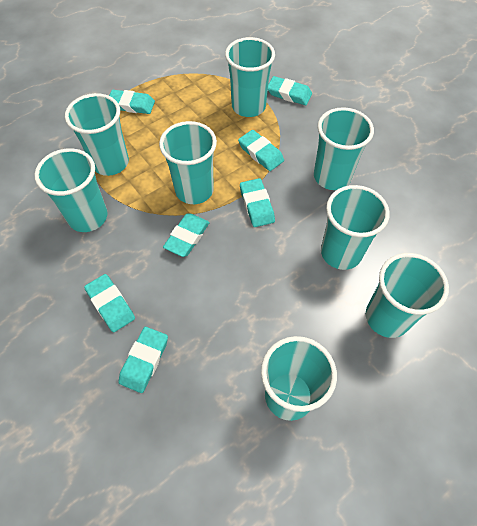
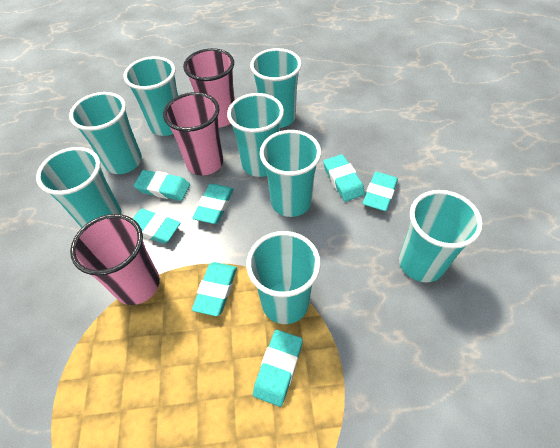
pink cup: 0 -> 3

